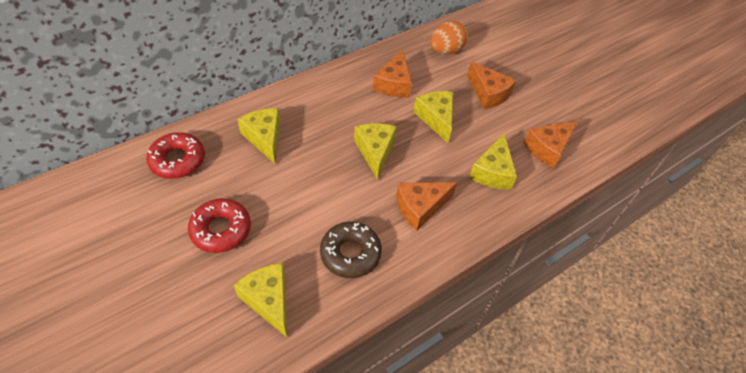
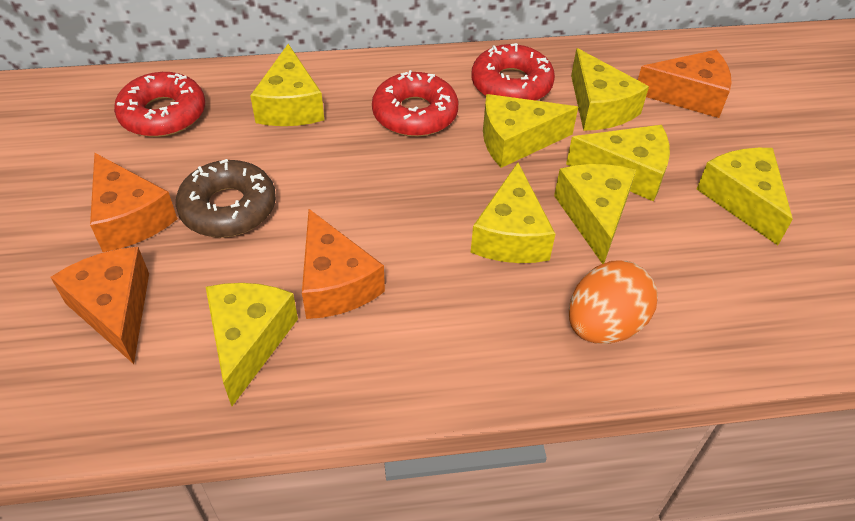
red donut: 2 -> 3
yellow cheese: 5 -> 8

